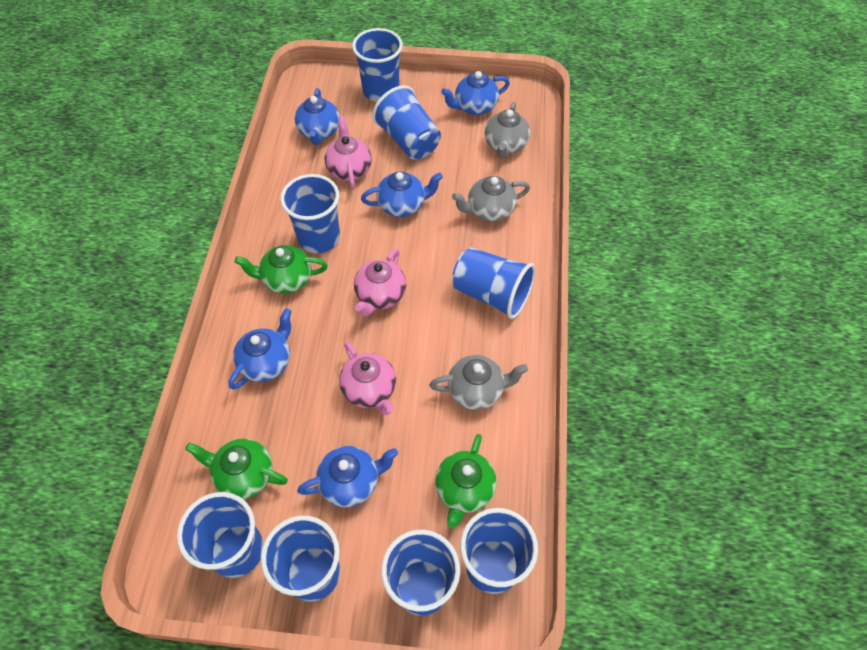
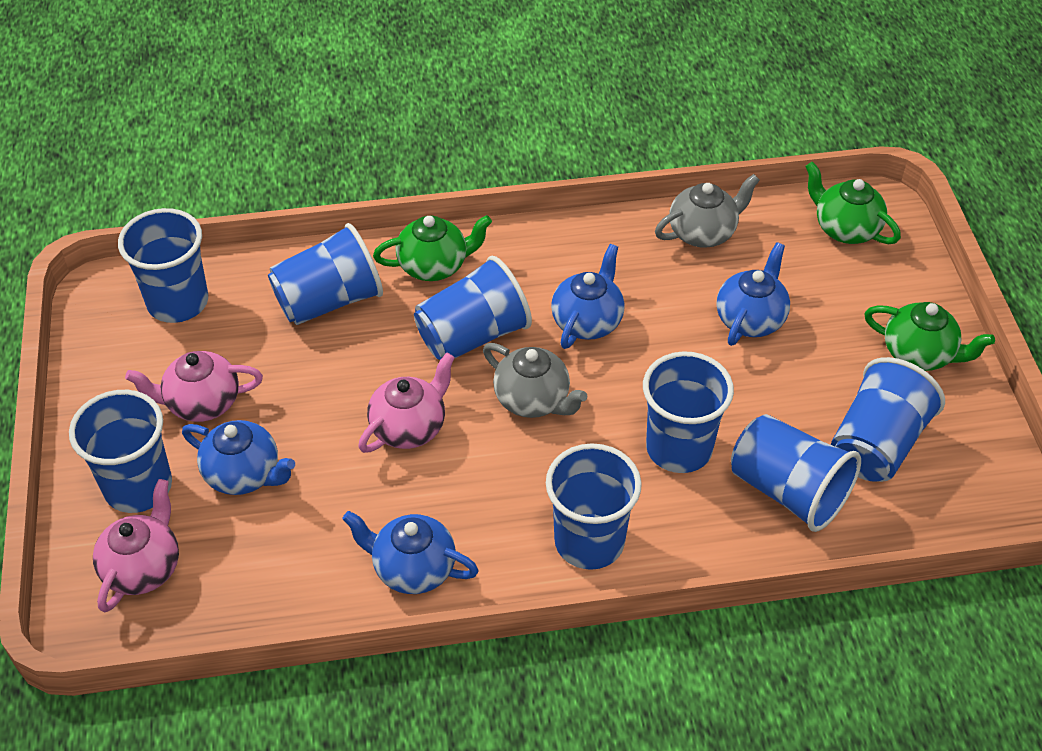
blue teapot: 5 -> 4
grey teapot: 3 -> 2

